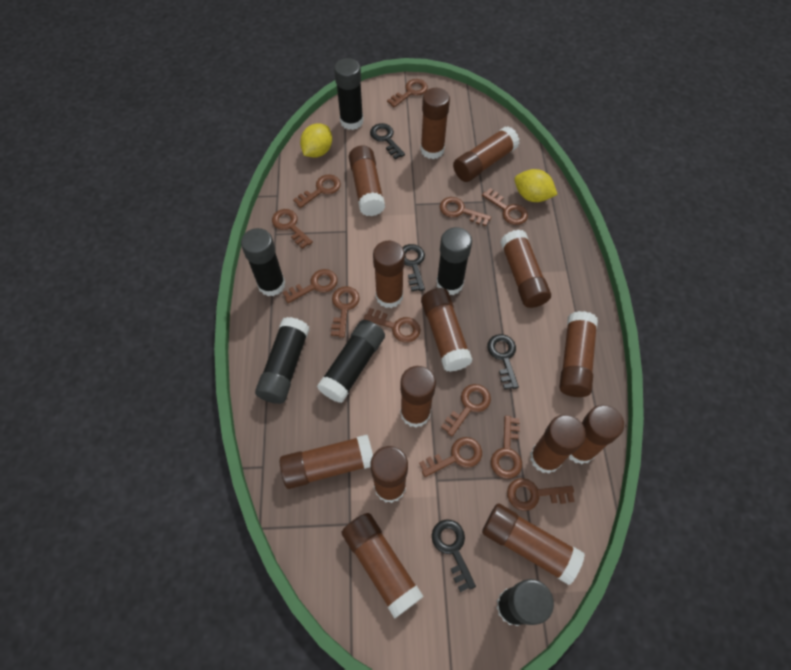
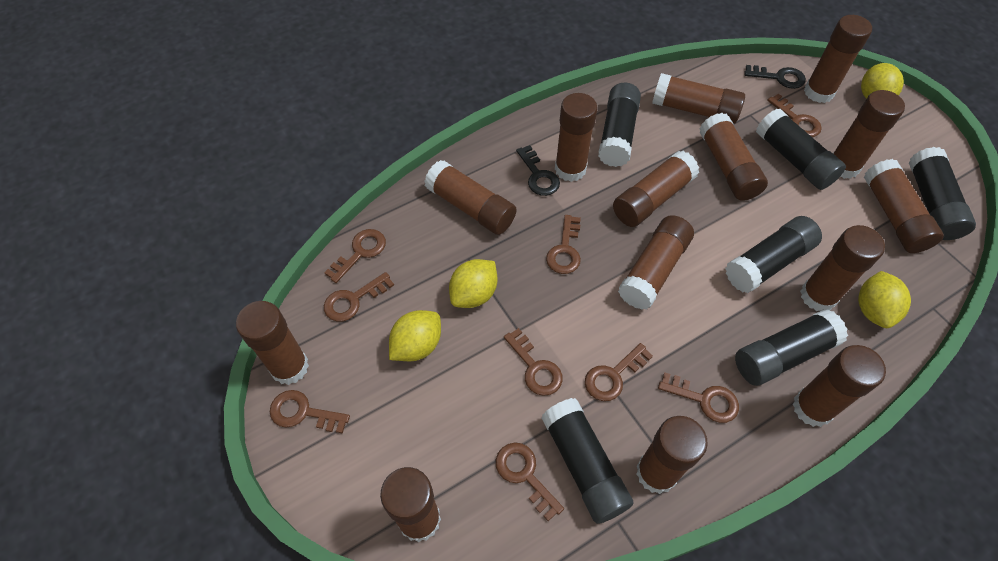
black key: 4 -> 2
brown key: 12 -> 9
yellow lemon: 2 -> 4

